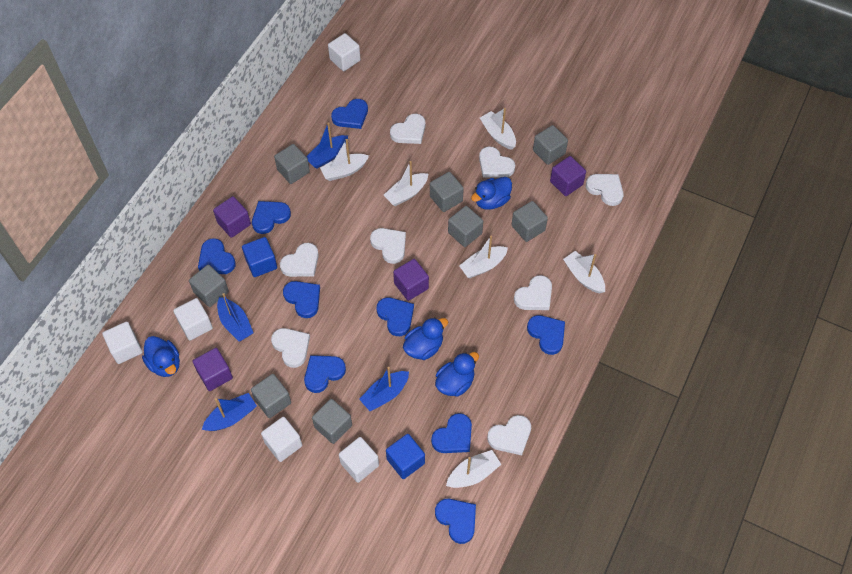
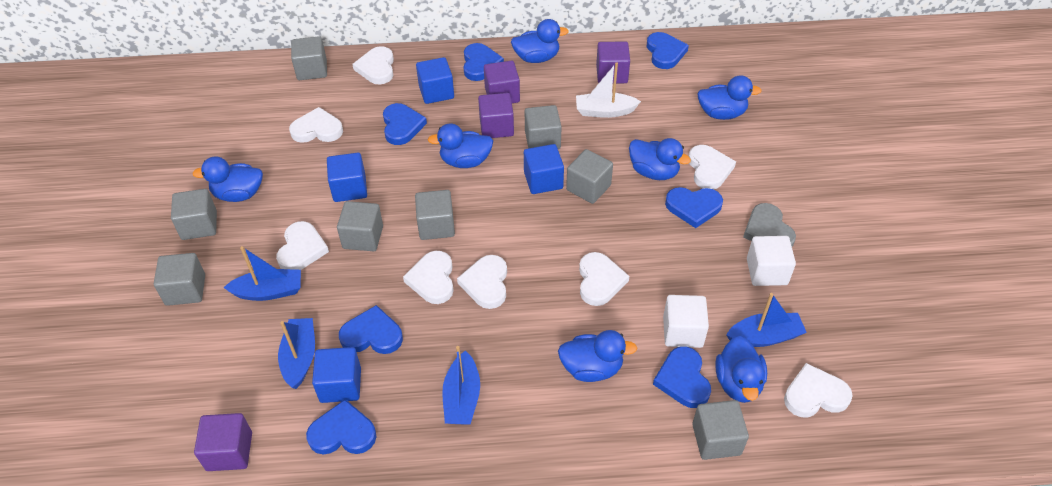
blue cube: 2 -> 4
blue duck: 4 -> 7
blue heart: 9 -> 7
grey heart: 0 -> 1
white boat: 6 -> 1
white cube: 5 -> 2

